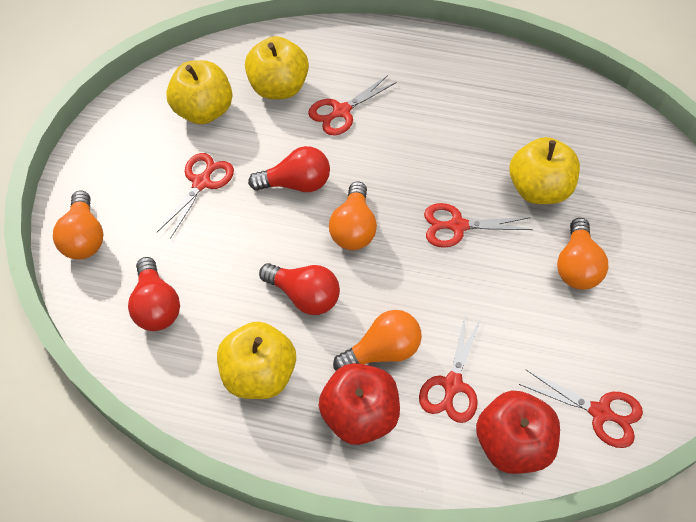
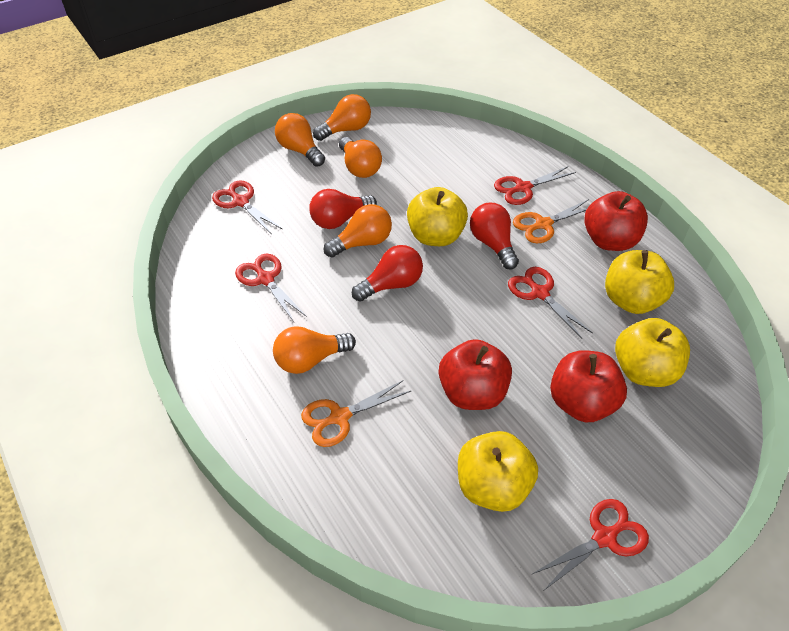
orange light bulb: 4 -> 5
orange scissors: 0 -> 2
red apple: 2 -> 3

